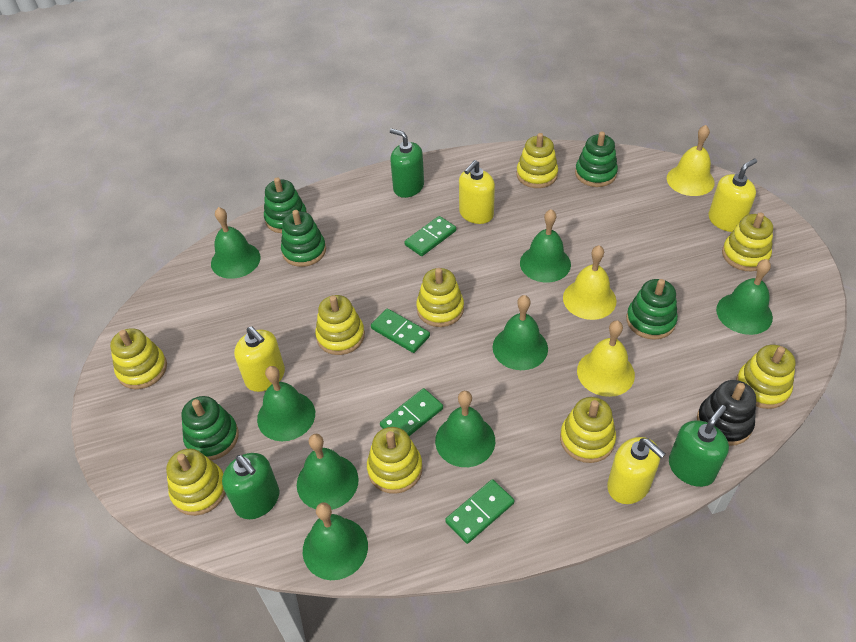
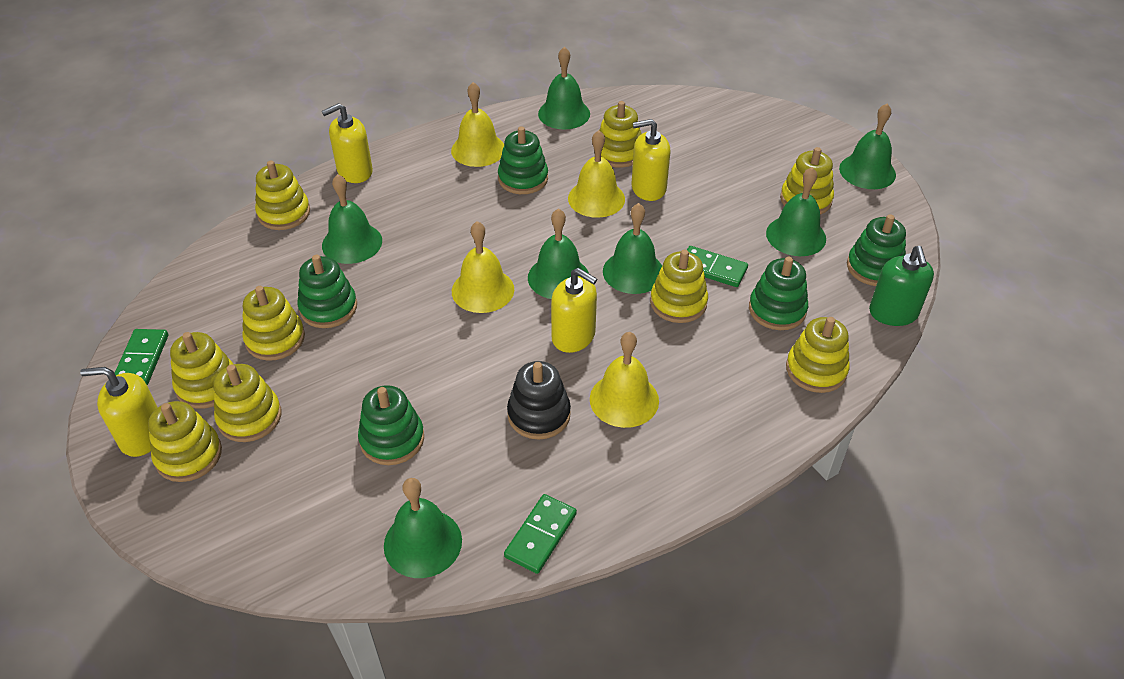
green bell: 8 -> 7
green domino: 4 -> 3
green soap dispenser: 3 -> 1
yellow bell: 3 -> 4

